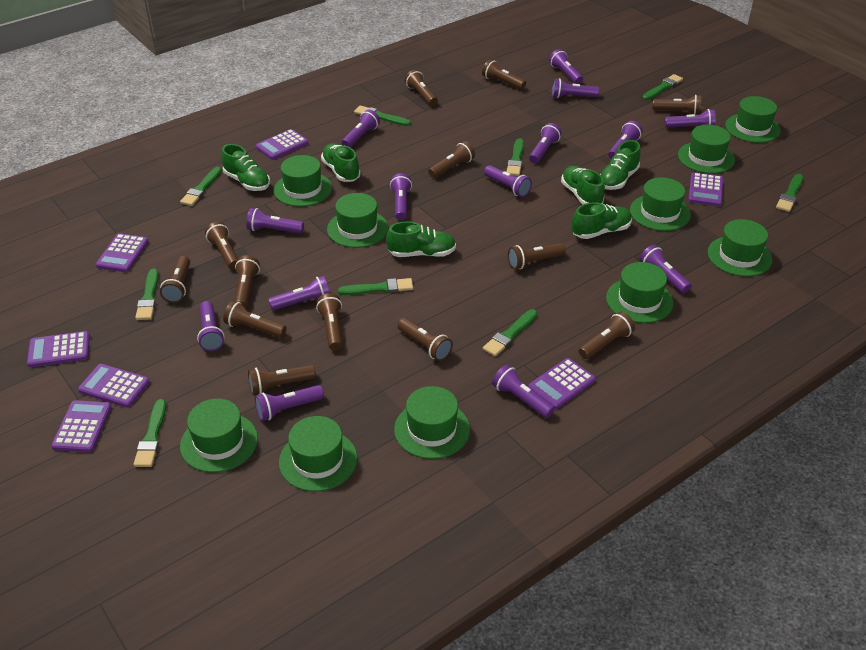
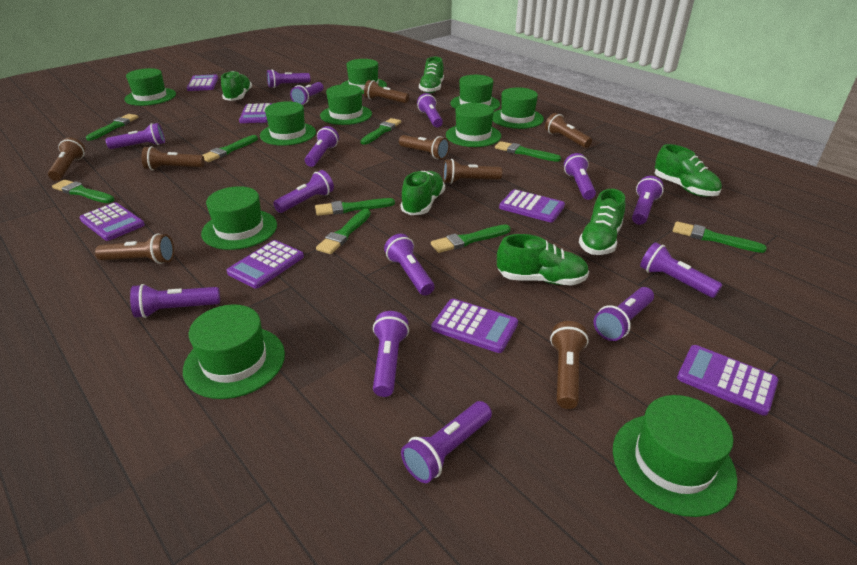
brown flashlight: 13 -> 8

